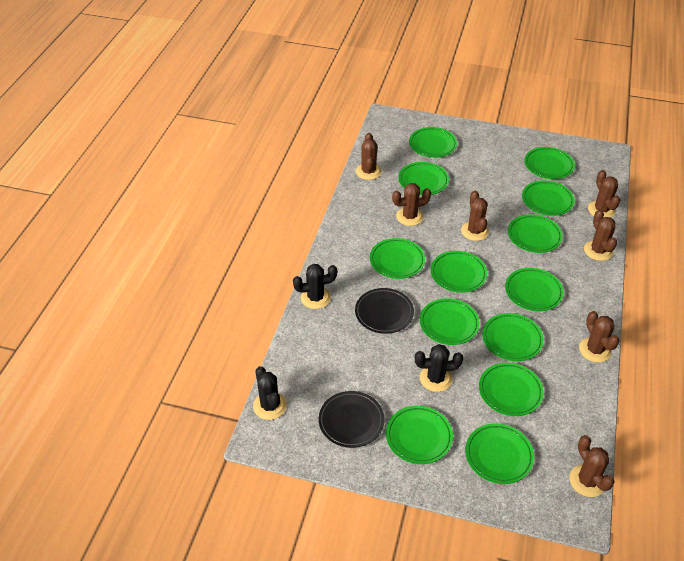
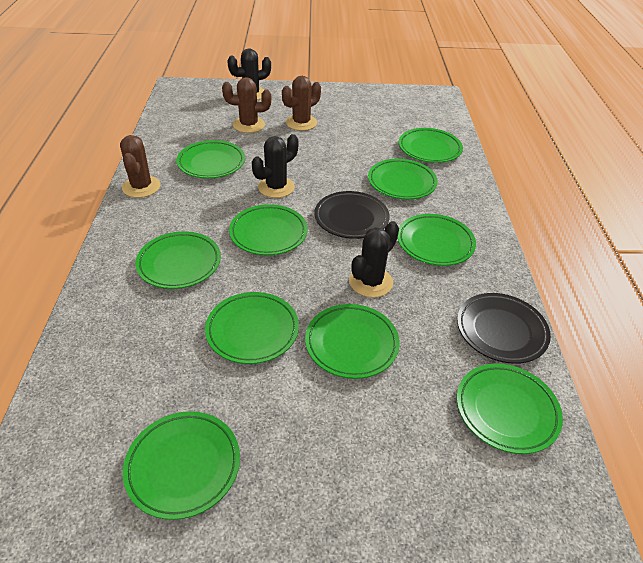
brown cactus: 7 -> 3
green plate: 13 -> 10

